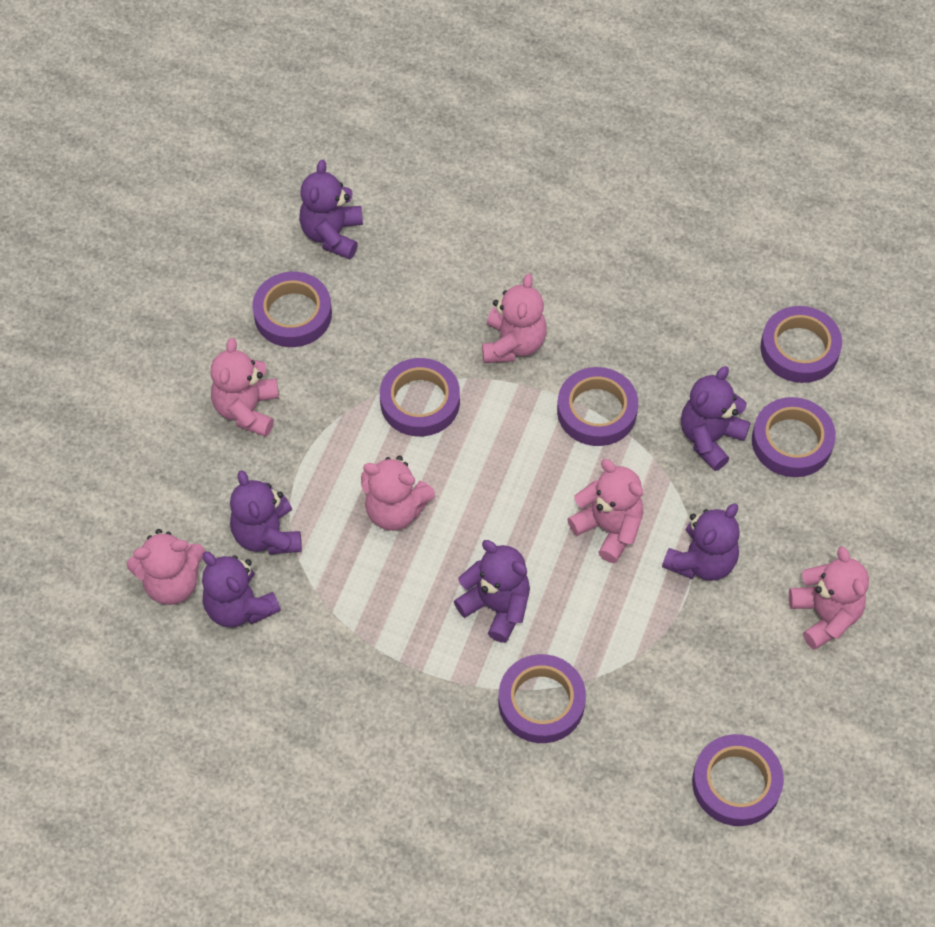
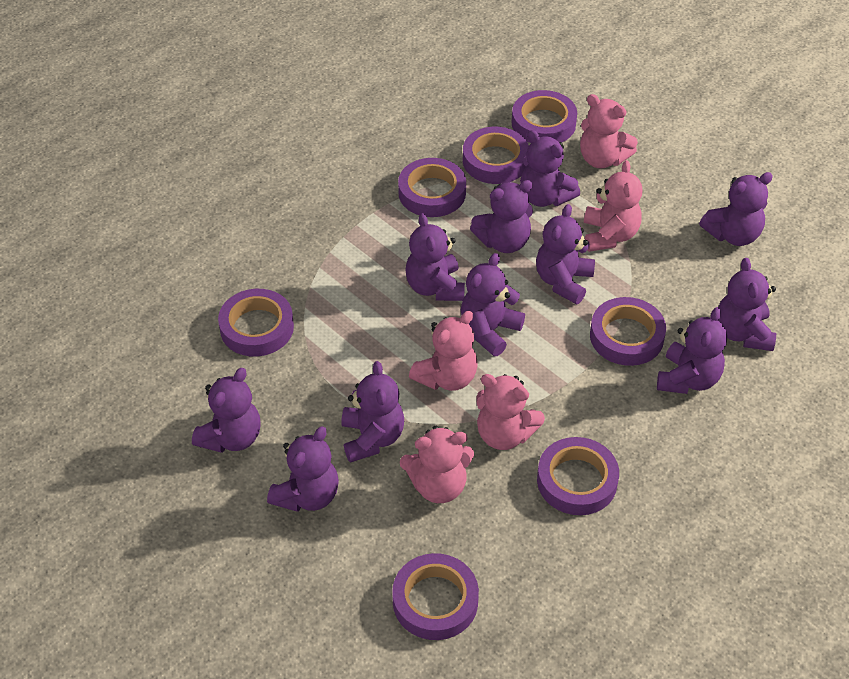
pink teddy bear: 6 -> 5
purple teddy bear: 6 -> 11

